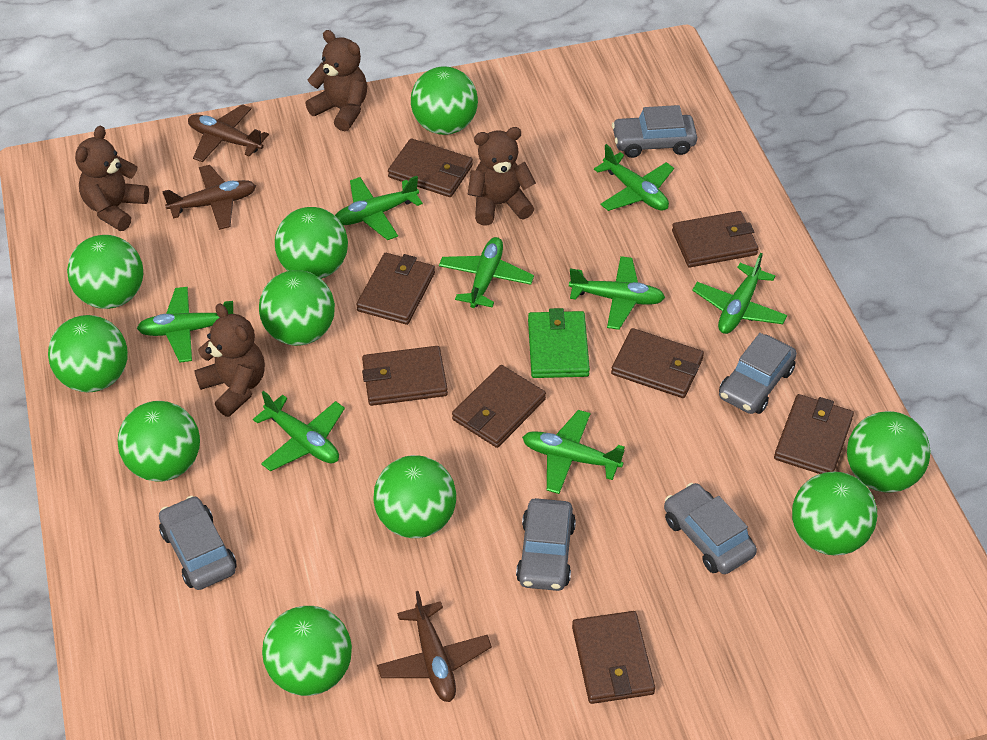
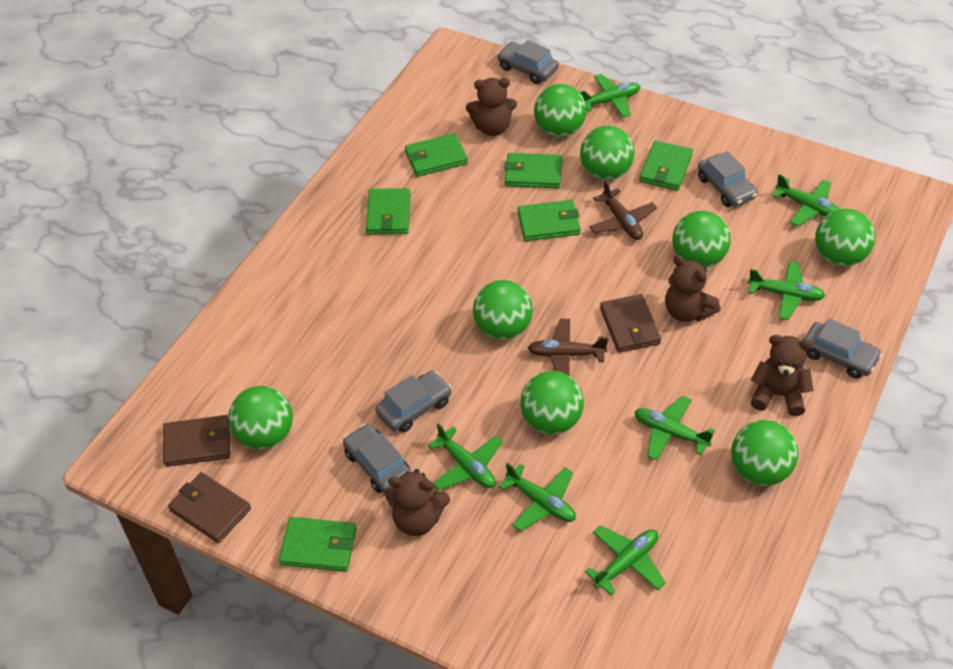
brown plane: 3 -> 2
brown wallet: 8 -> 3
green ball: 10 -> 8
green plane: 8 -> 7
green wallet: 1 -> 6

